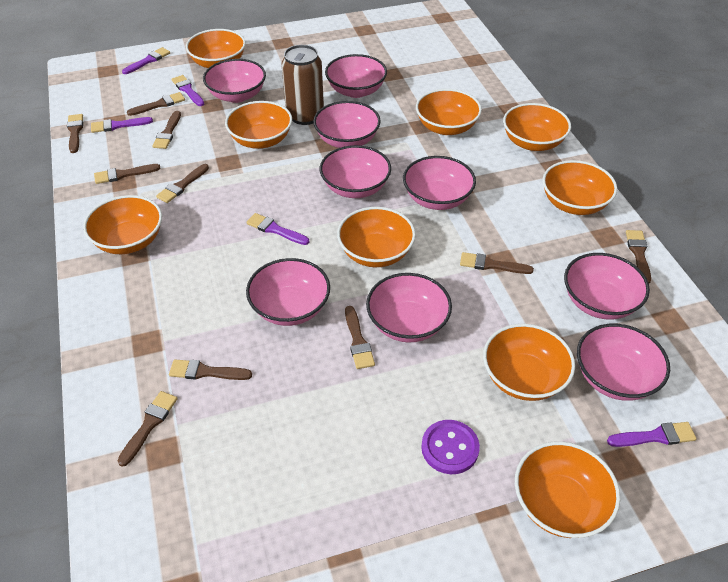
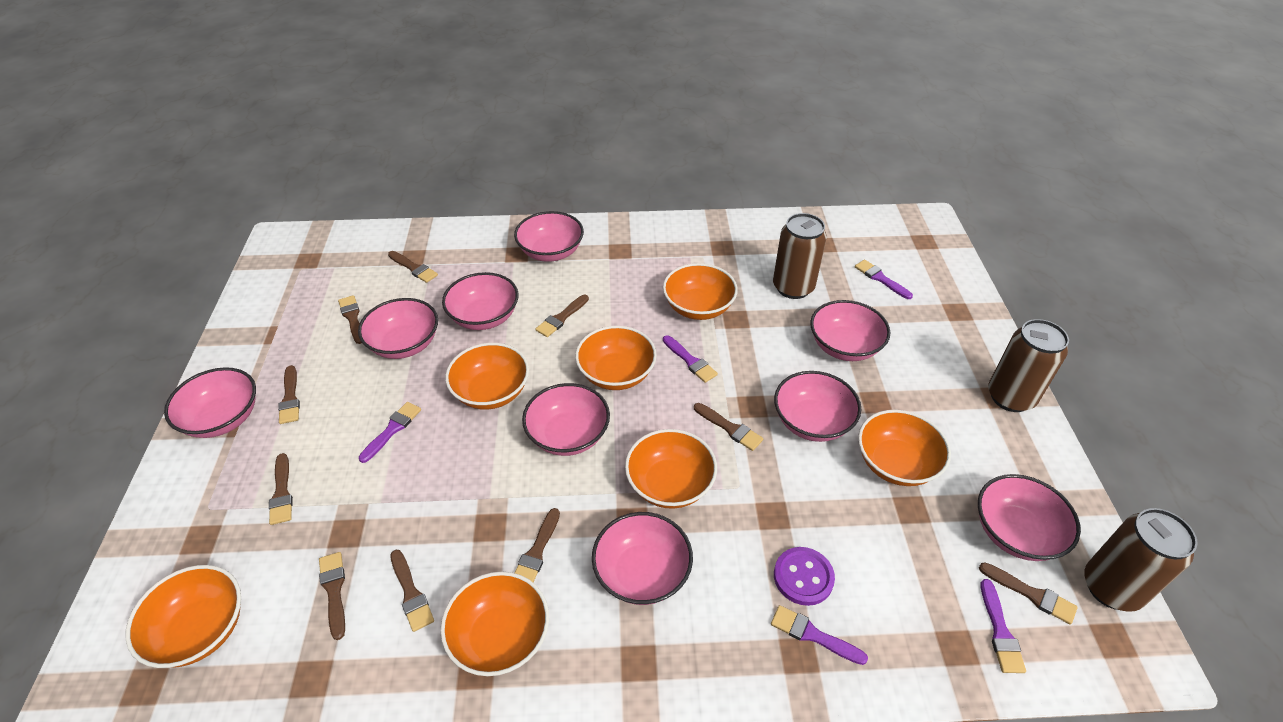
brown can: 1 -> 3
orange bowl: 9 -> 7

